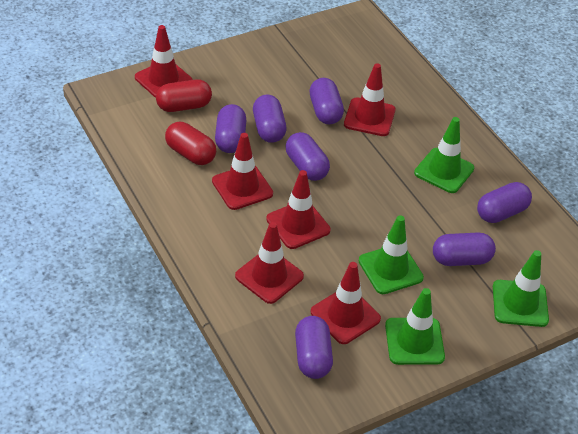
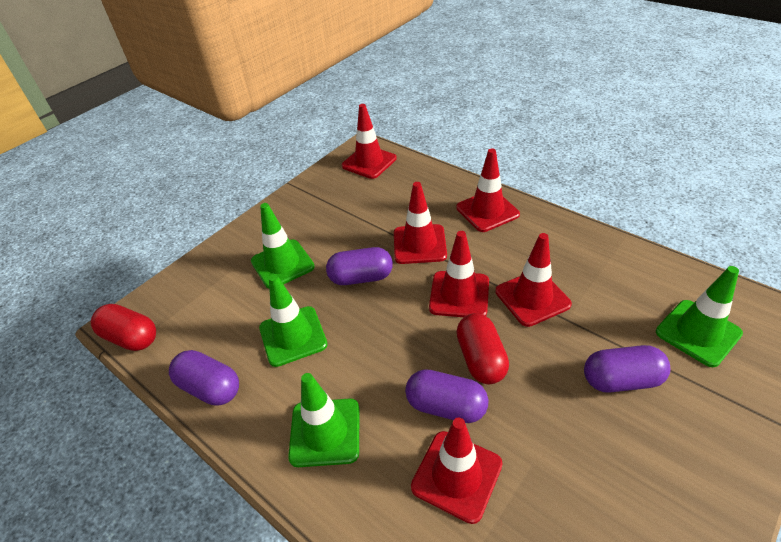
purple capsule: 7 -> 4

